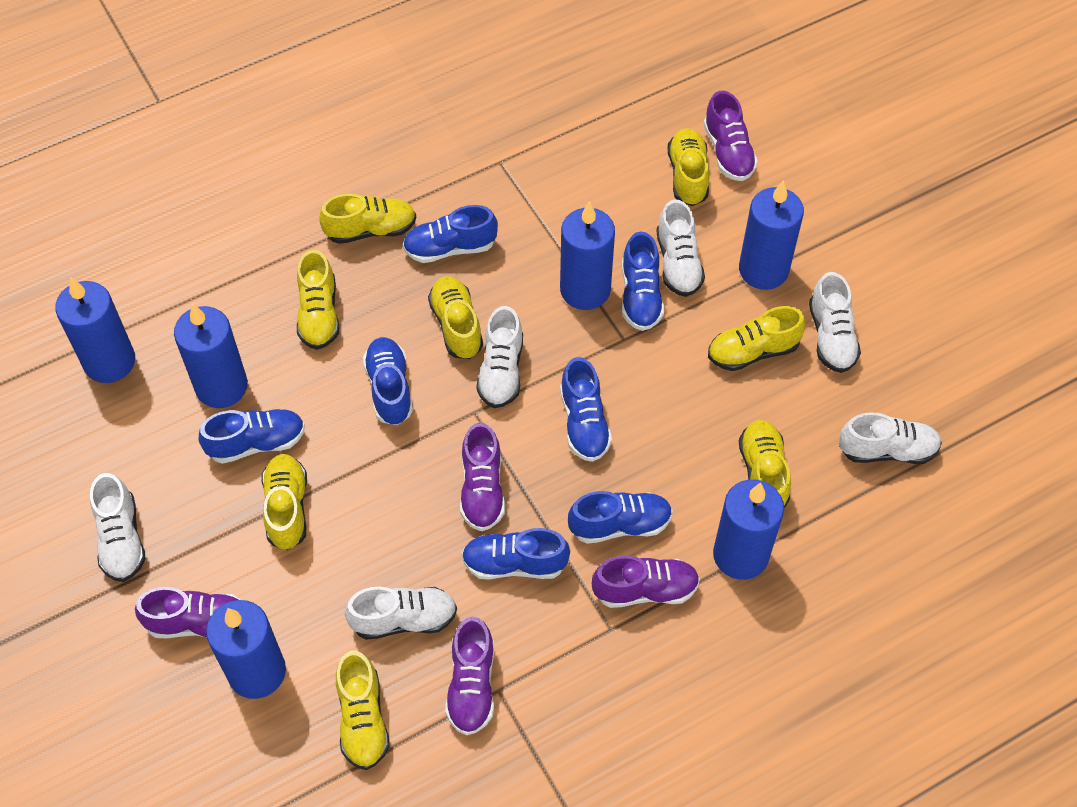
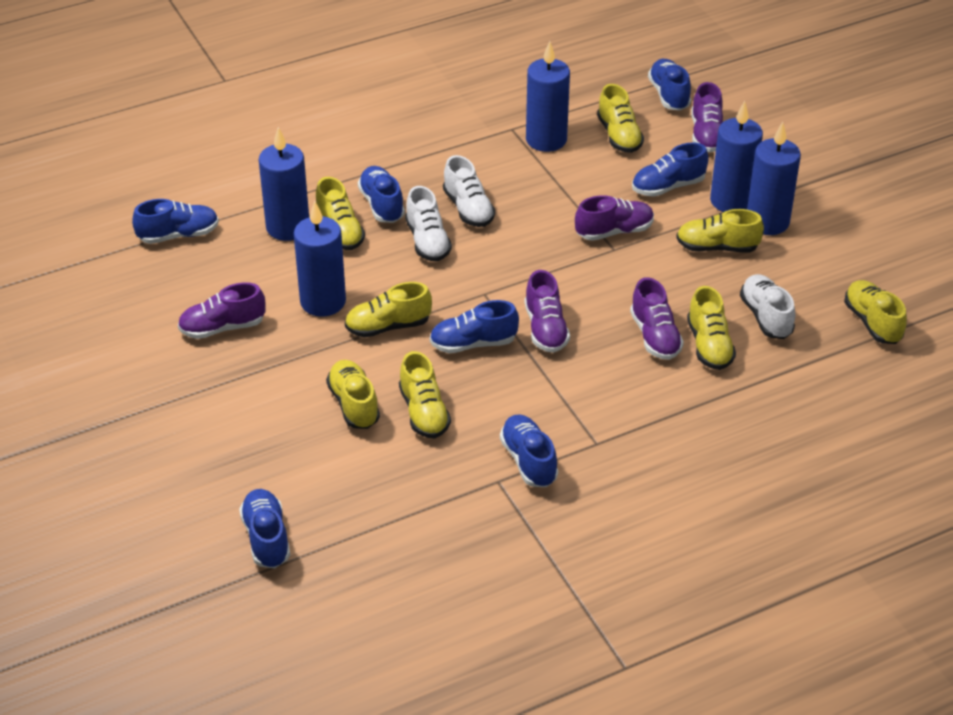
blue candle: 6 -> 5
white shoe: 6 -> 3

